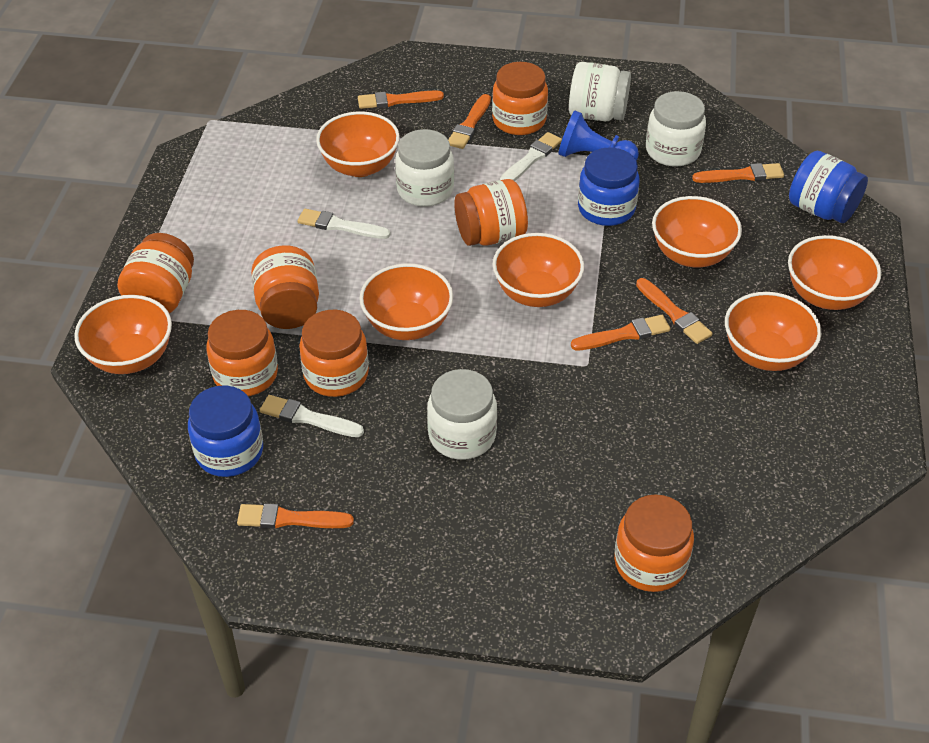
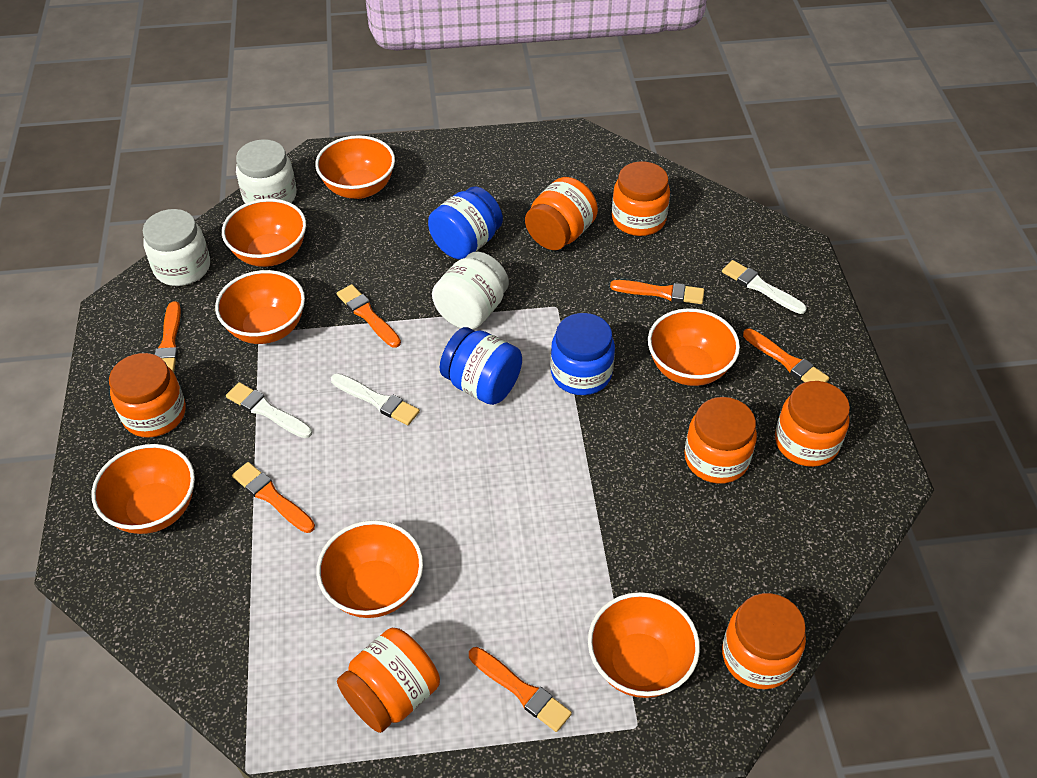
blue pawn: 1 -> 0
white jar: 4 -> 3

